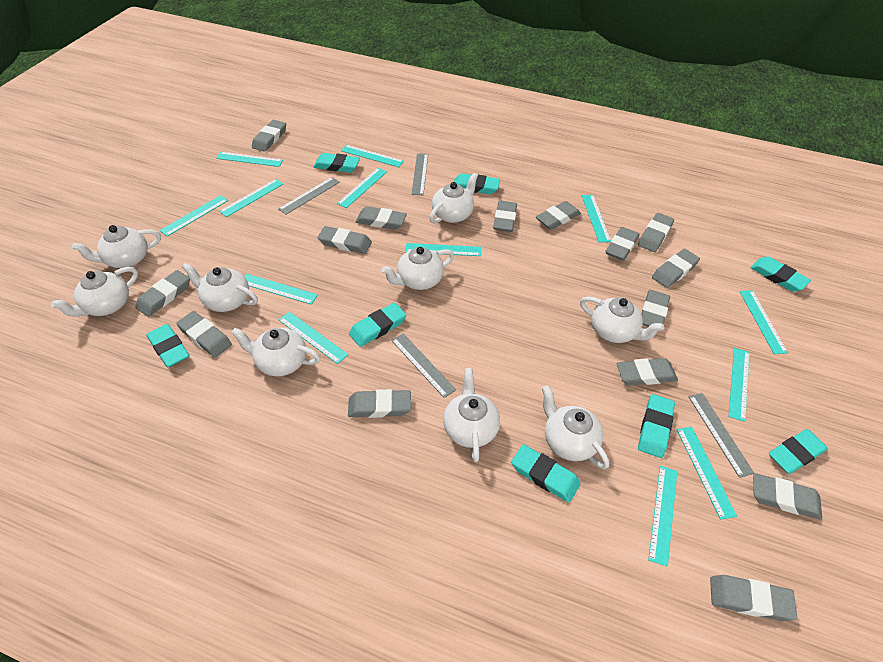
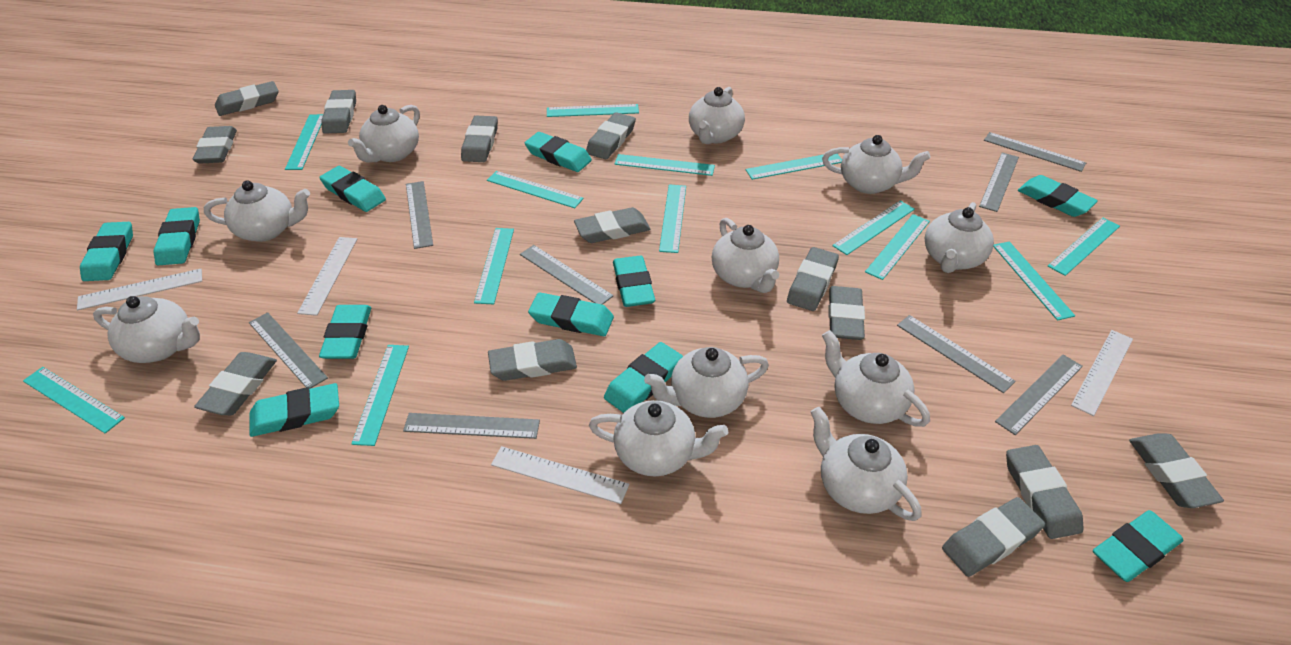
grey eraser: 15 -> 13
grey ruler: 4 -> 8
turquoise eraser: 8 -> 11
white ruler: 0 -> 4
white teapot: 9 -> 11

